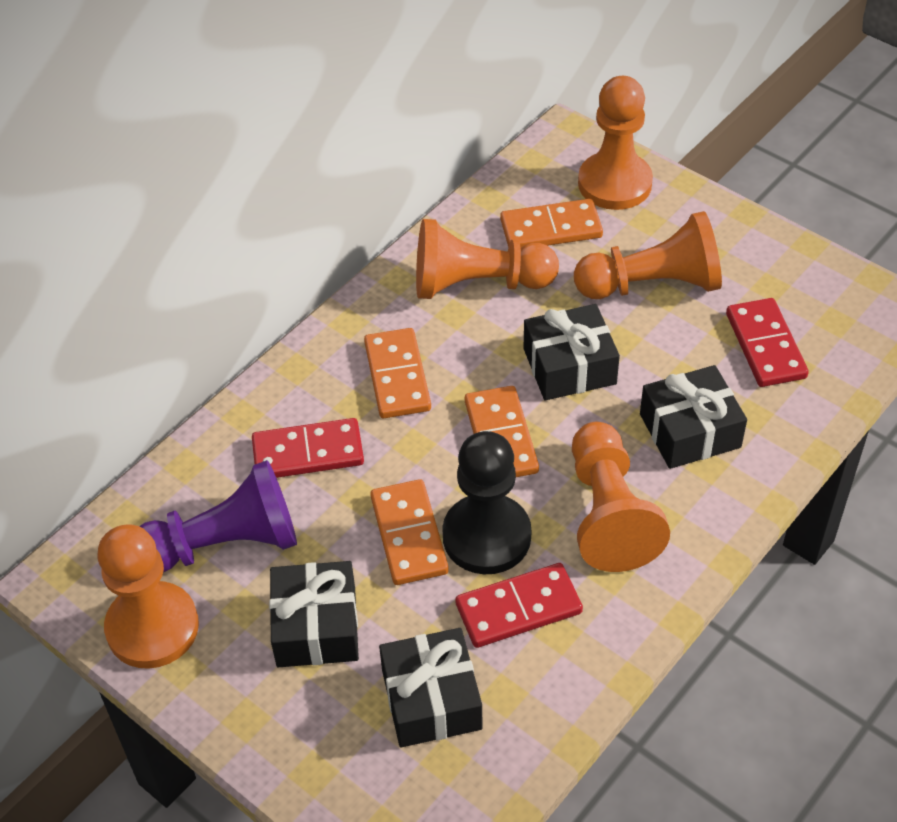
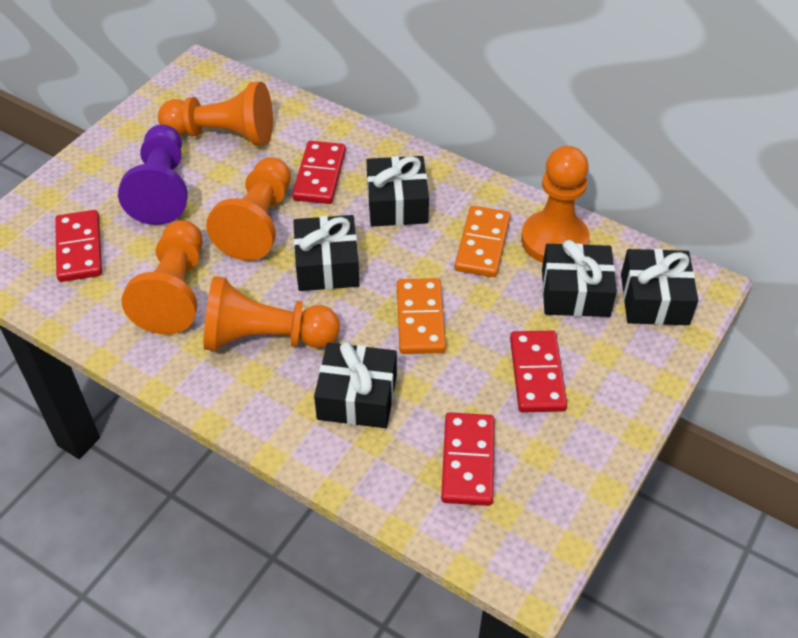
black gift: 4 -> 5
black pawn: 1 -> 0
orange domino: 4 -> 2
red domino: 3 -> 4

